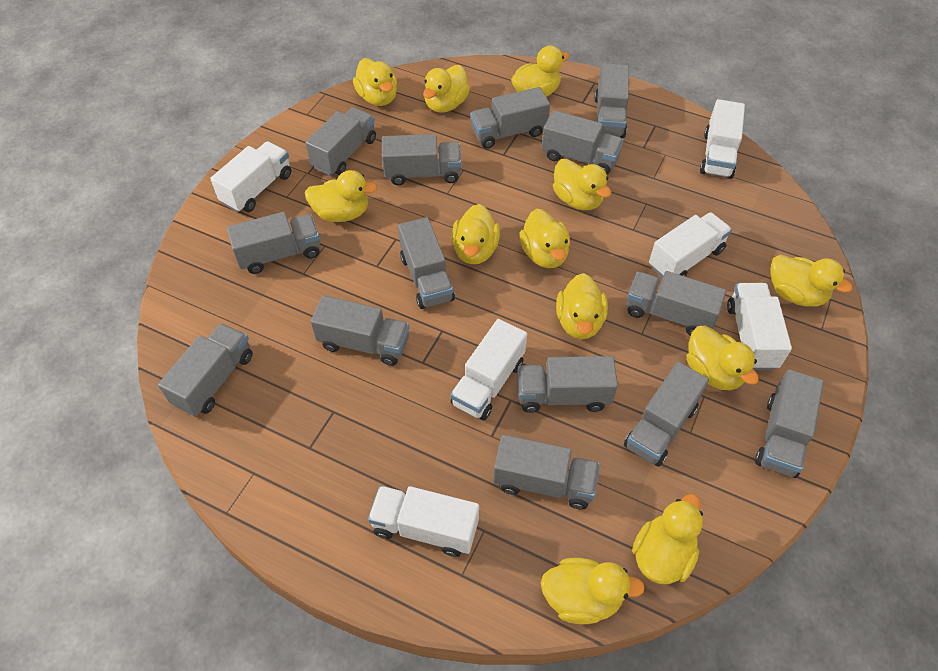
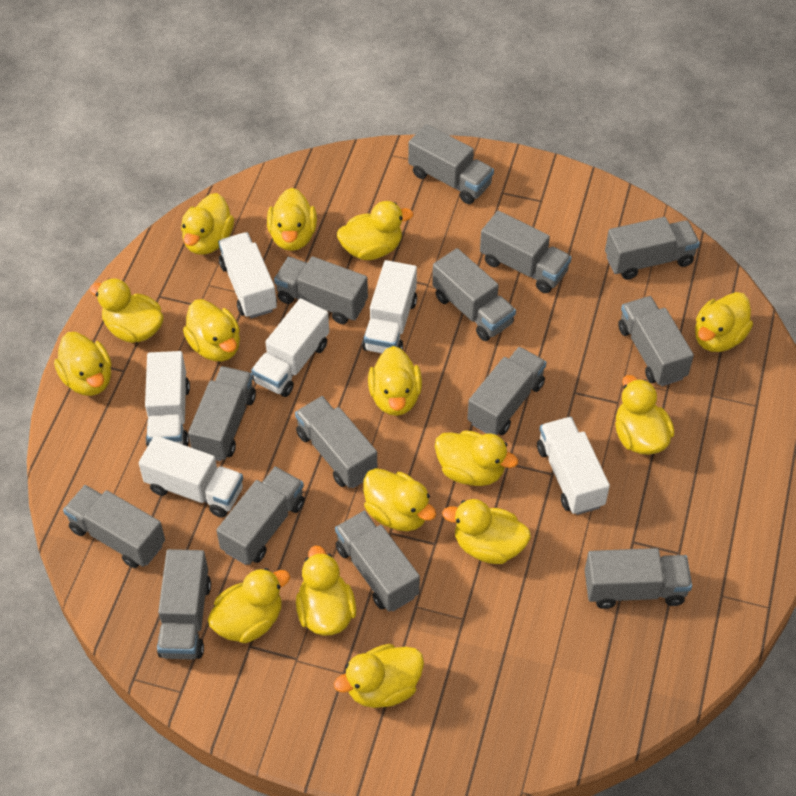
yellow duck: 12 -> 15

